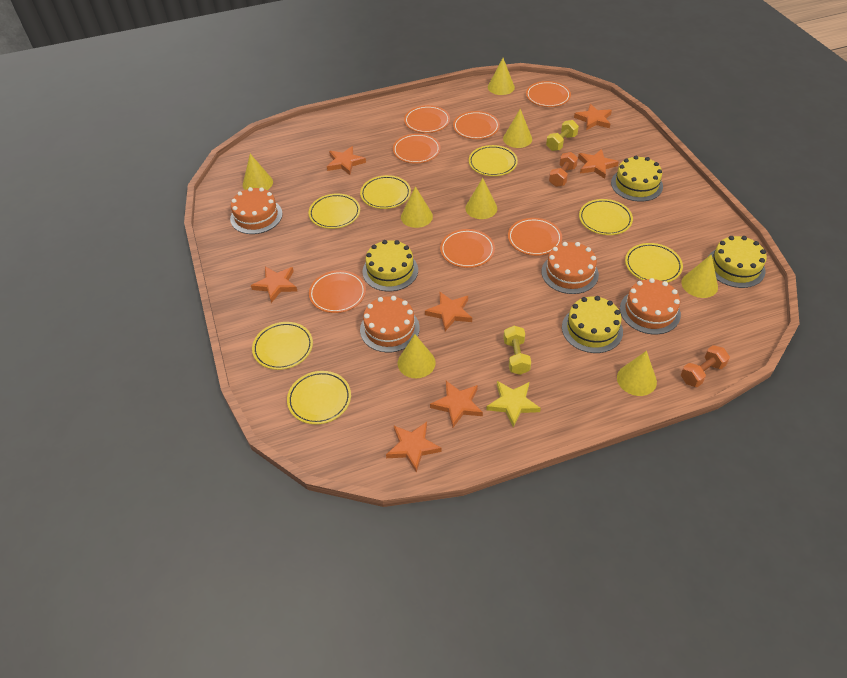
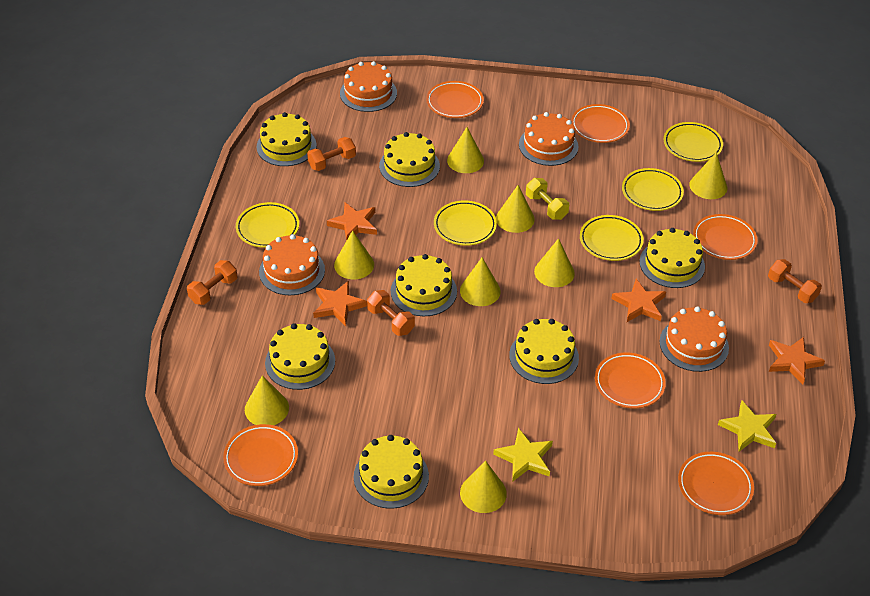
orange dumbbell: 2 -> 4
orange plate: 7 -> 6
orange star: 7 -> 4
yellow cake: 4 -> 7
yellow dumbbell: 2 -> 1
yellow plate: 7 -> 5
yellow star: 1 -> 2

